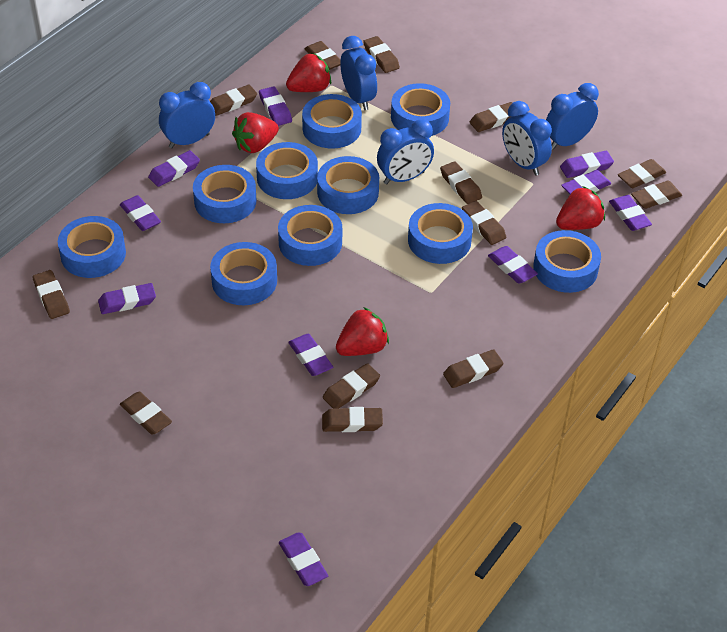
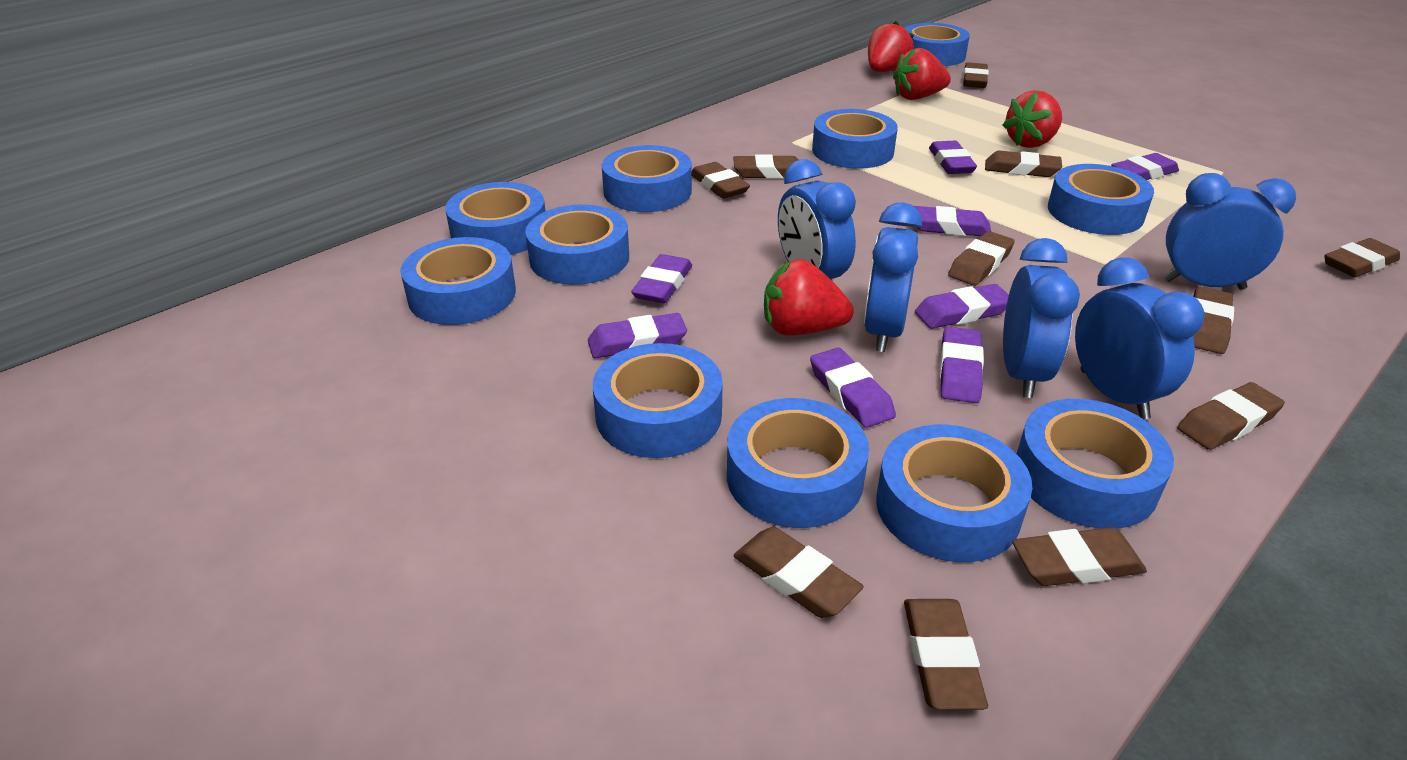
blue tape: 10 -> 11
brown eraser: 13 -> 11
purple eraser: 10 -> 8

